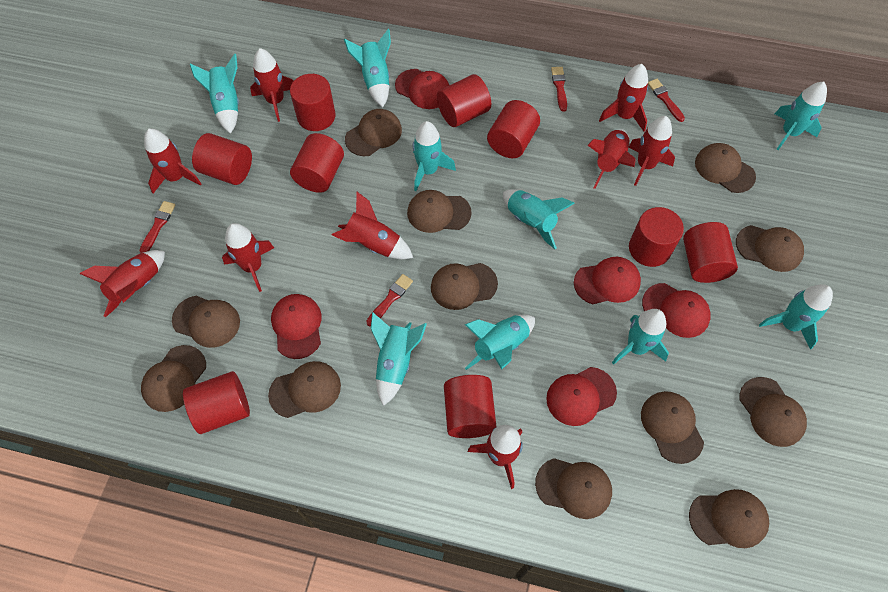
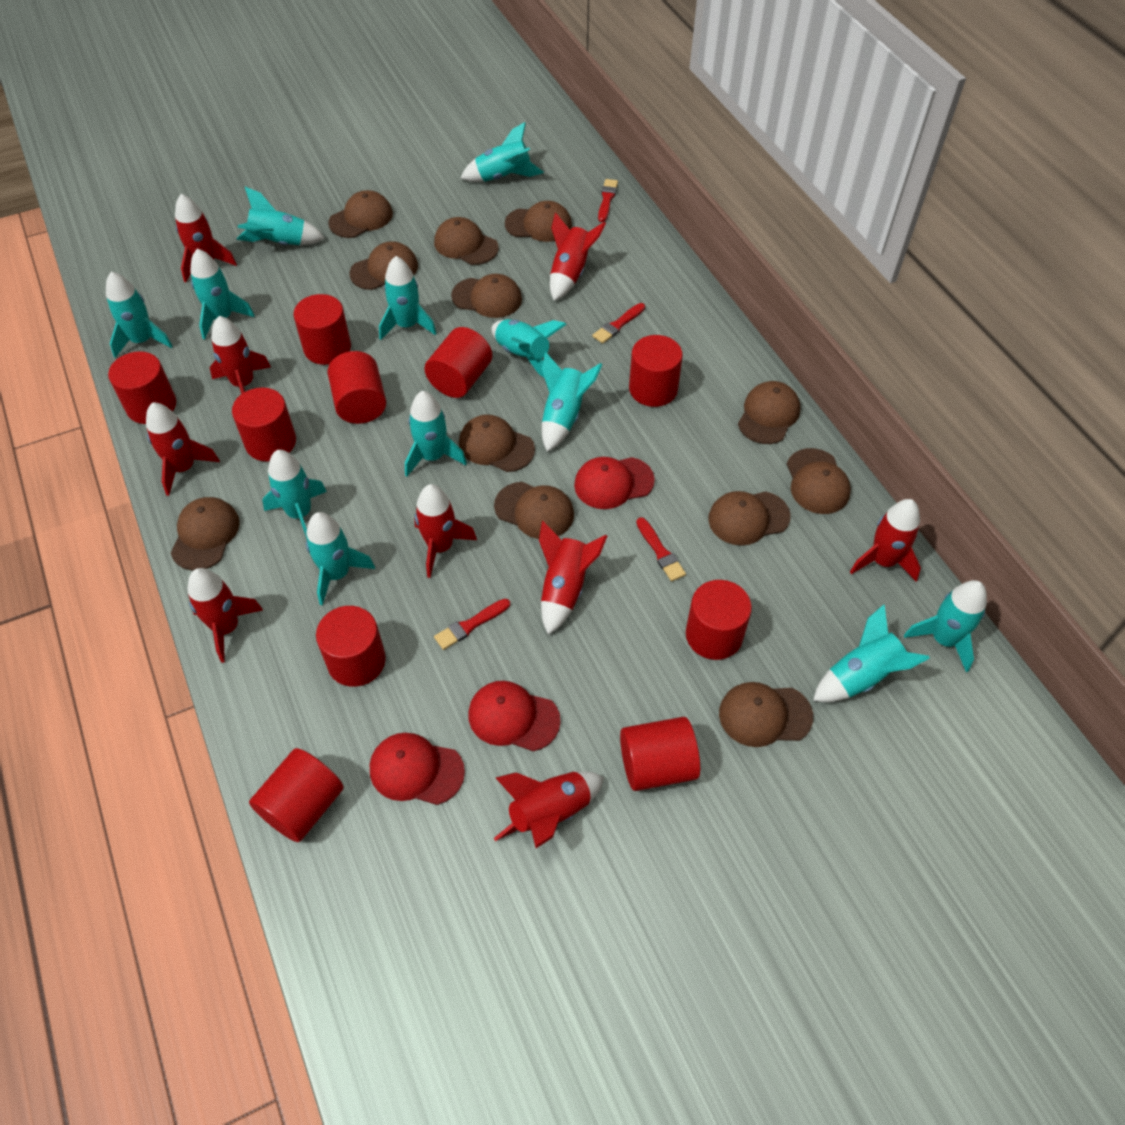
red cap: 5 -> 3
red cylinder: 9 -> 10
turquoise rocket: 9 -> 12

